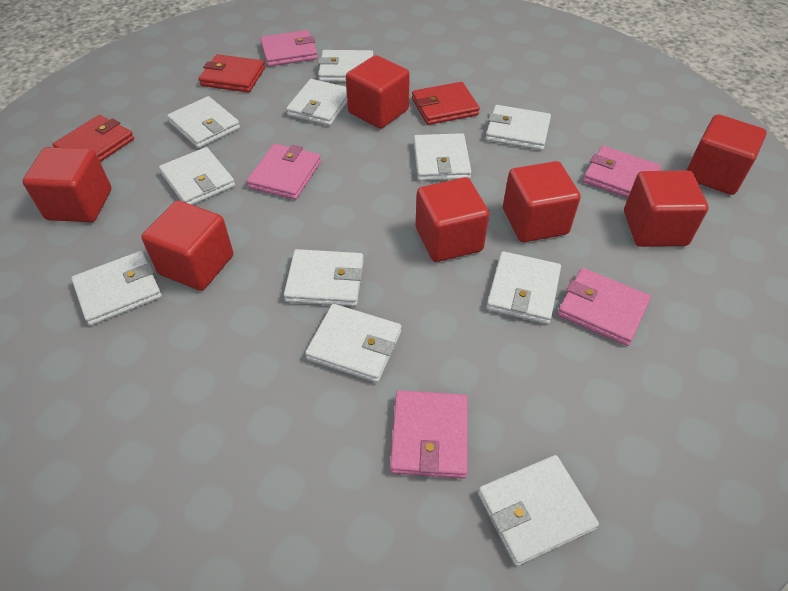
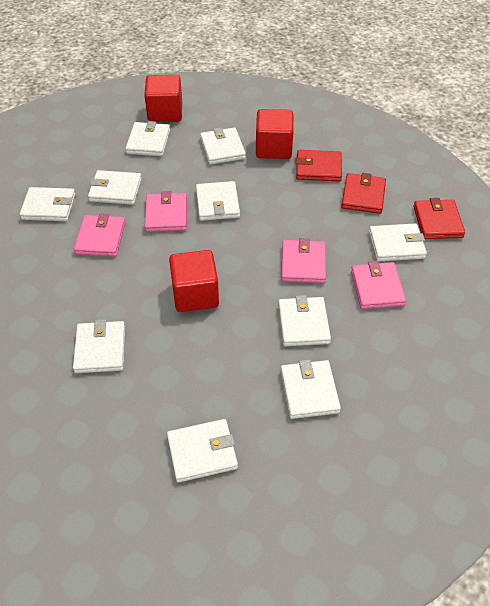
pink wallet: 5 -> 4
red cube: 7 -> 3
white wallet: 11 -> 10

